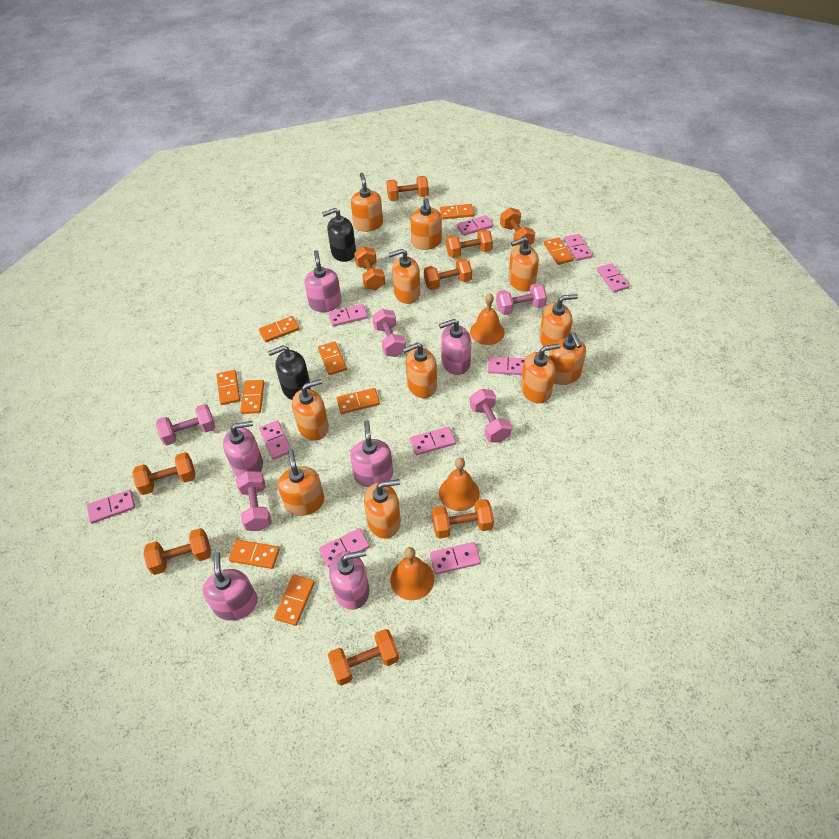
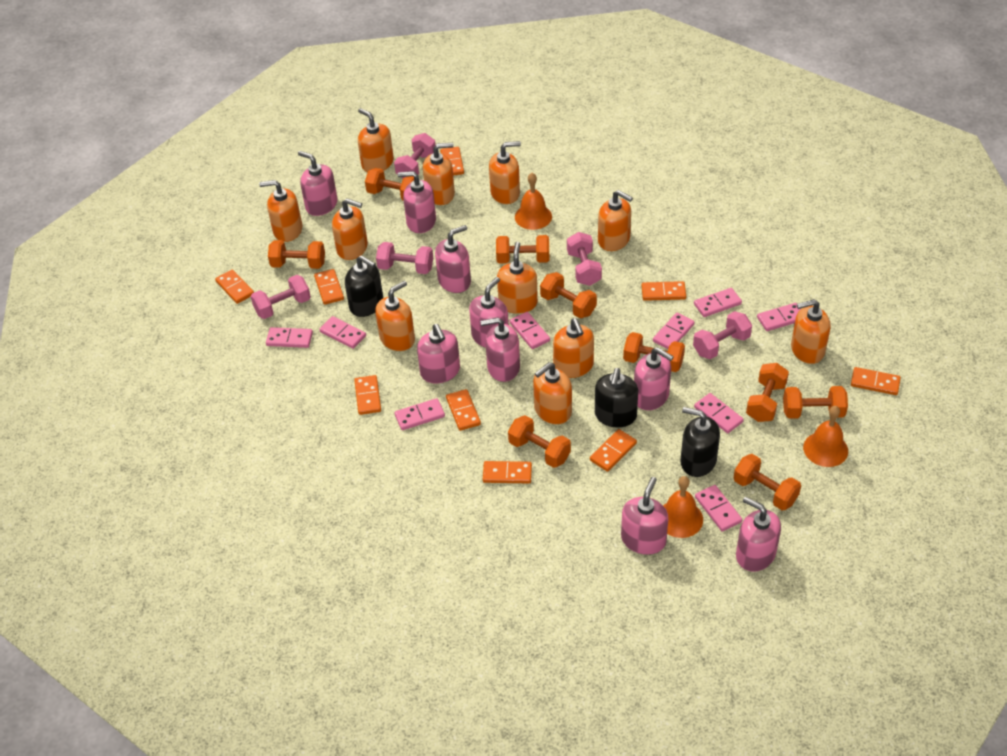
black soap dispenser: 2 -> 3
pink domino: 10 -> 9
pink soap dispenser: 6 -> 9

